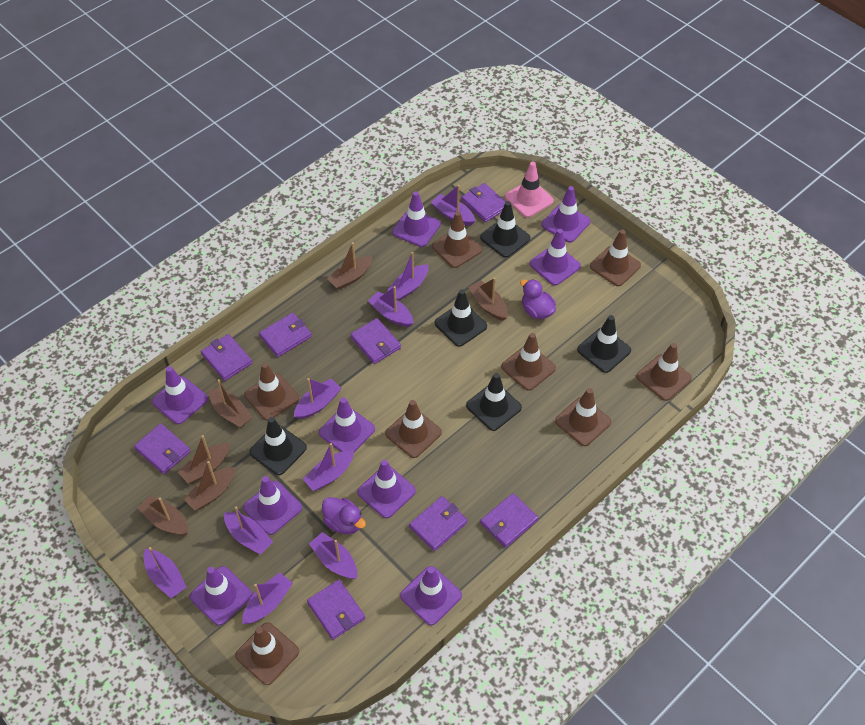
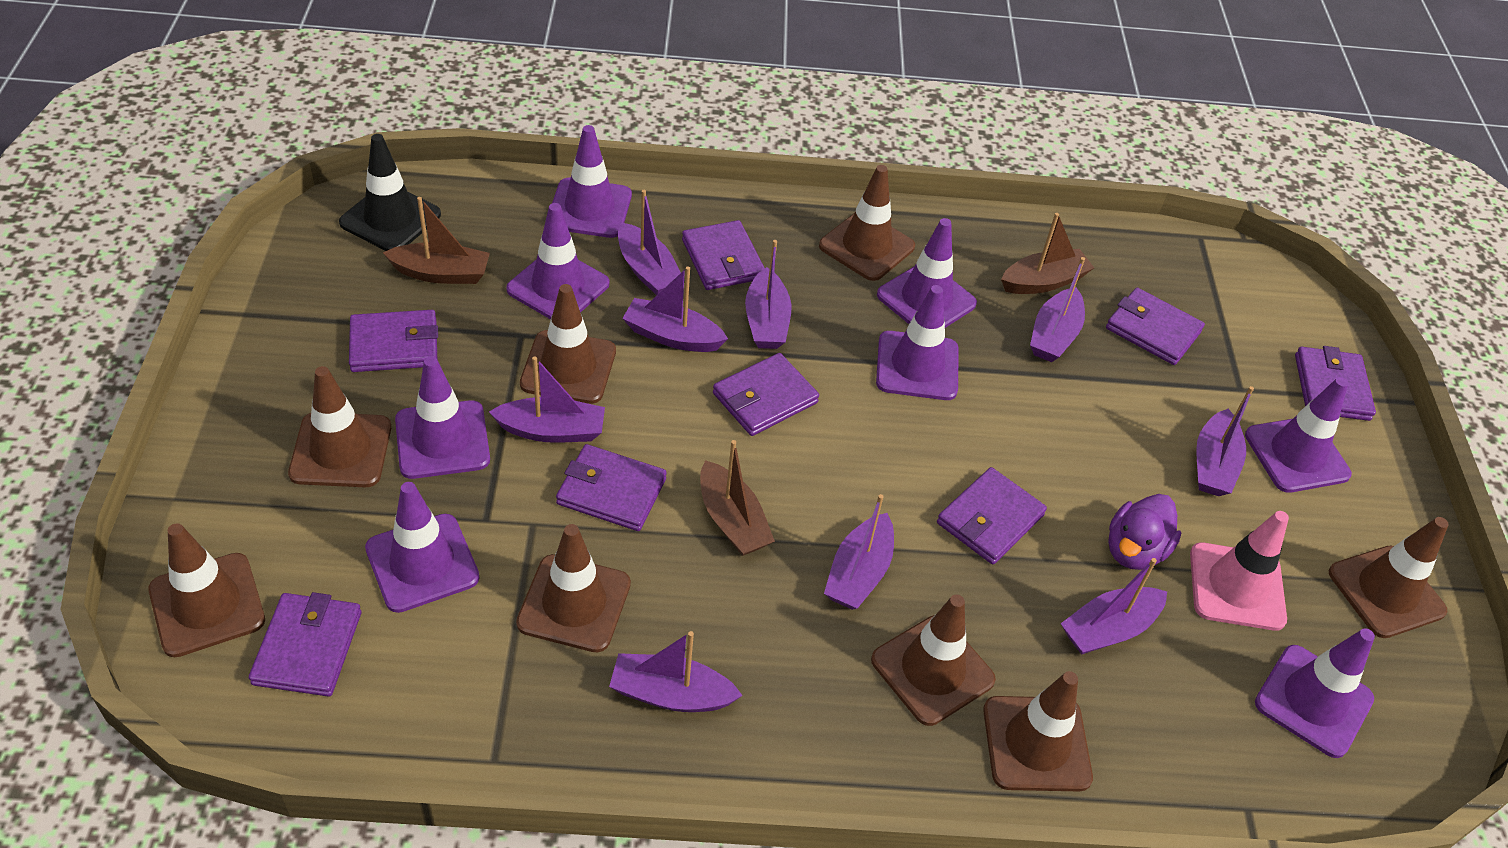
black traffic cone: 5 -> 1
brown boat: 6 -> 3
purple duck: 2 -> 1
purple traffic cone: 9 -> 8

